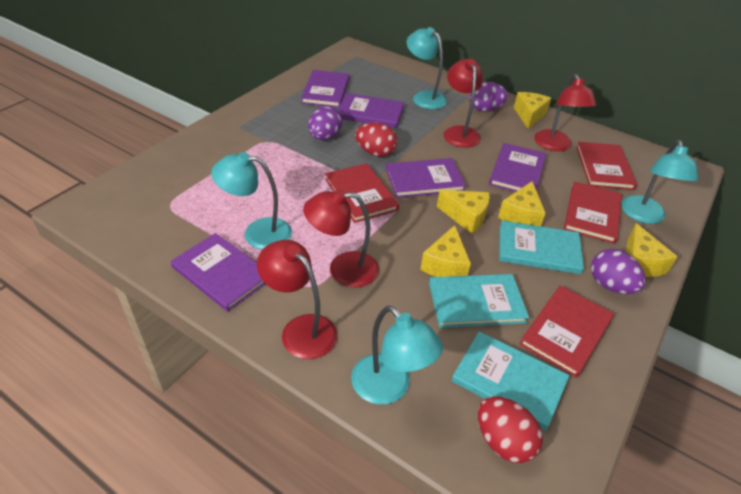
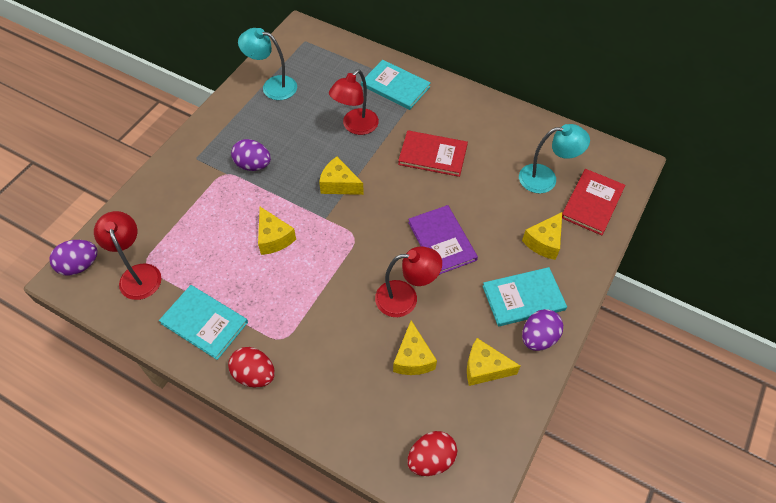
purple book: 5 -> 1
red book: 4 -> 2
red lamp: 4 -> 3
turquoise lamp: 4 -> 2

